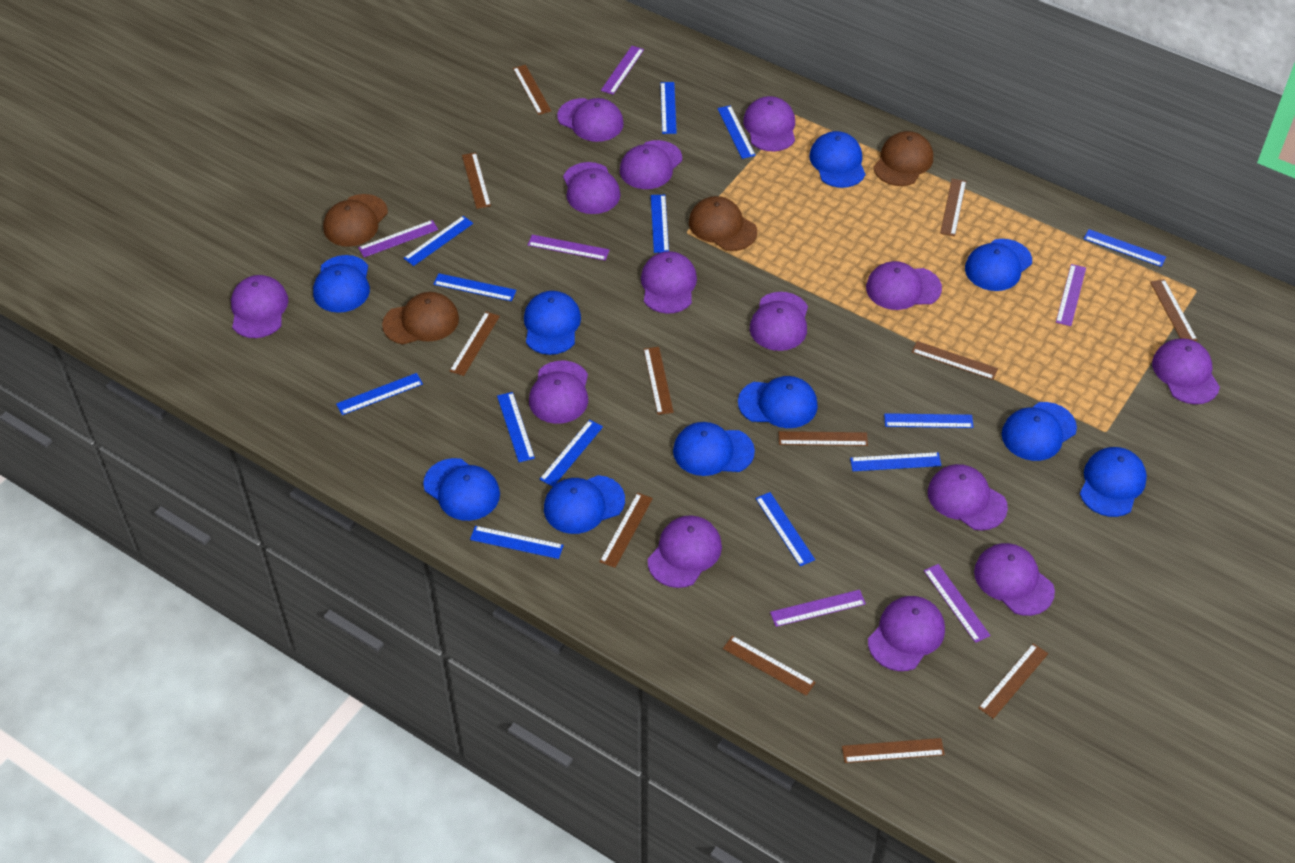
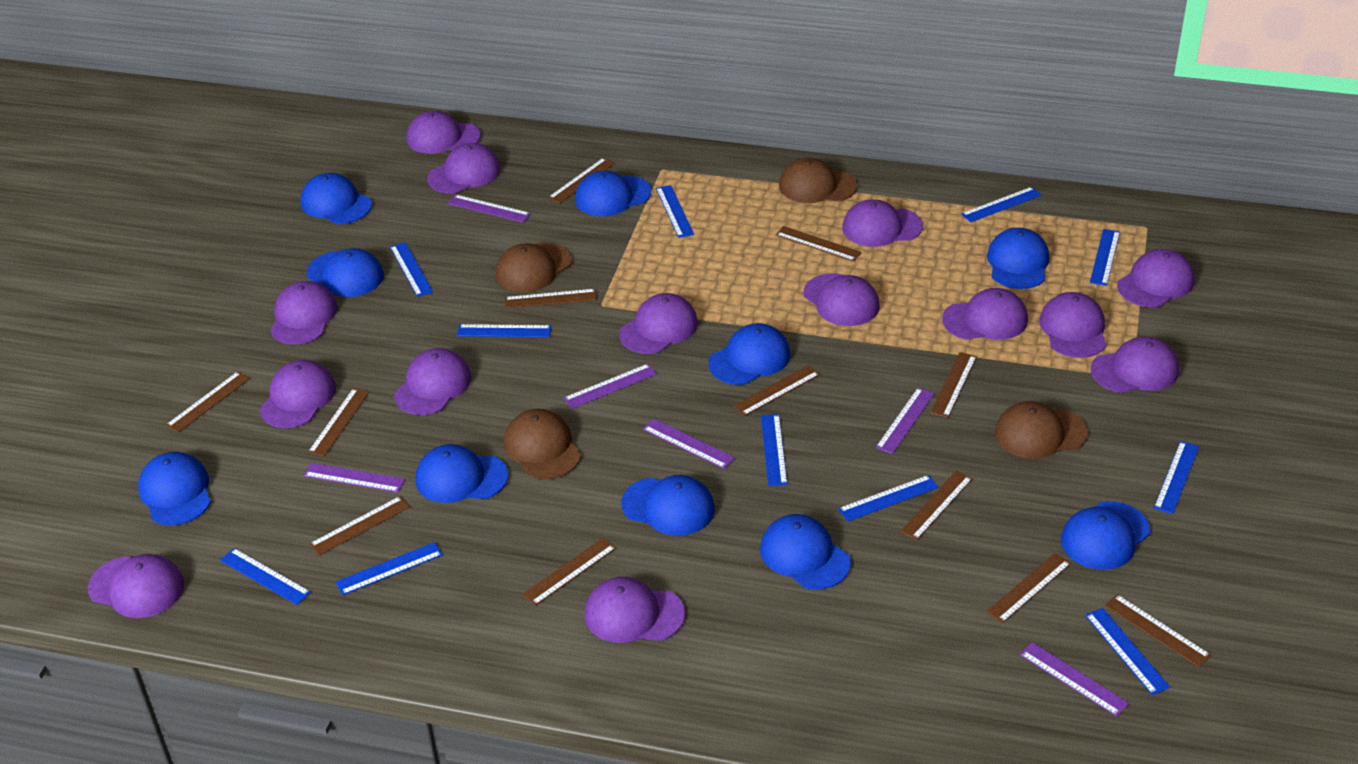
blue ruler: 13 -> 11

